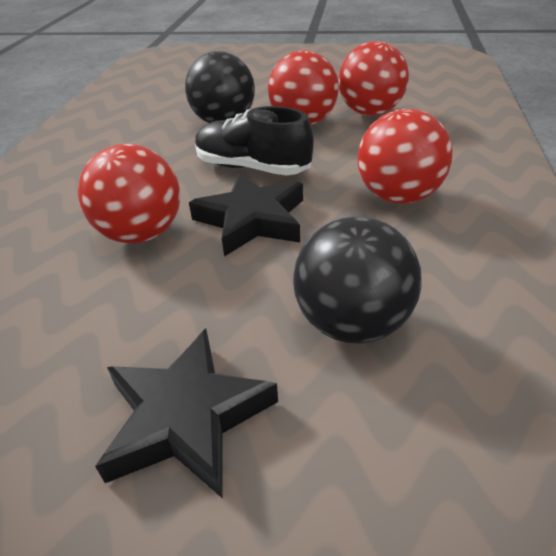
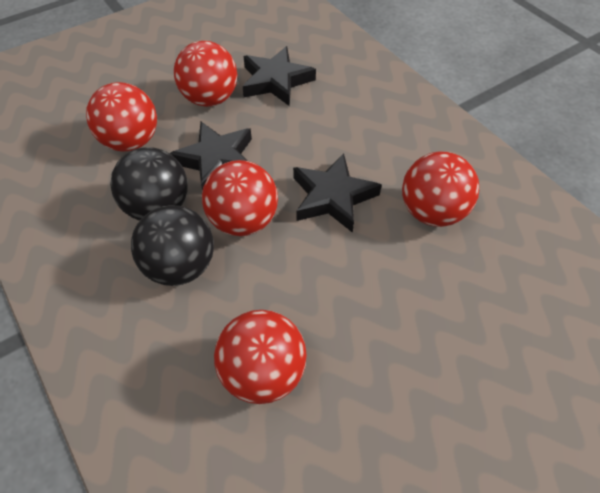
black shoe: 1 -> 0
black star: 2 -> 3
red ball: 4 -> 5

